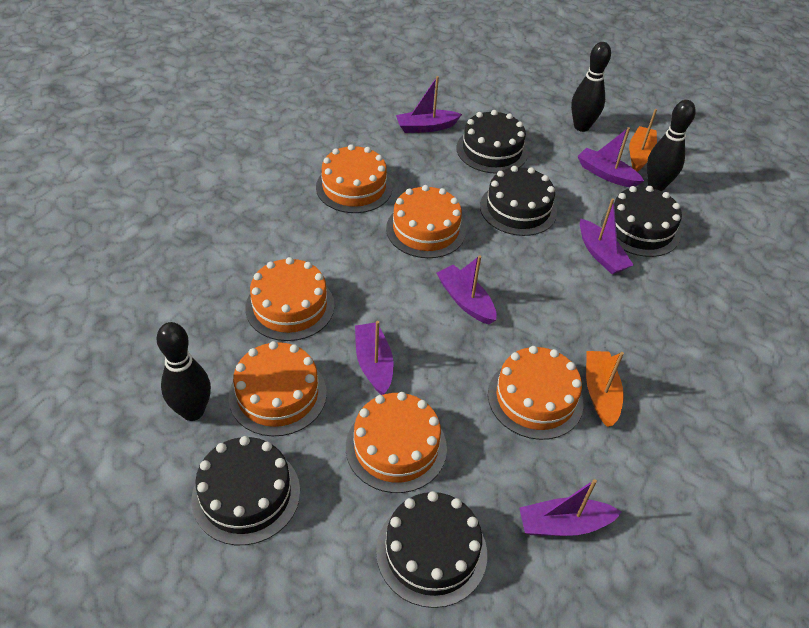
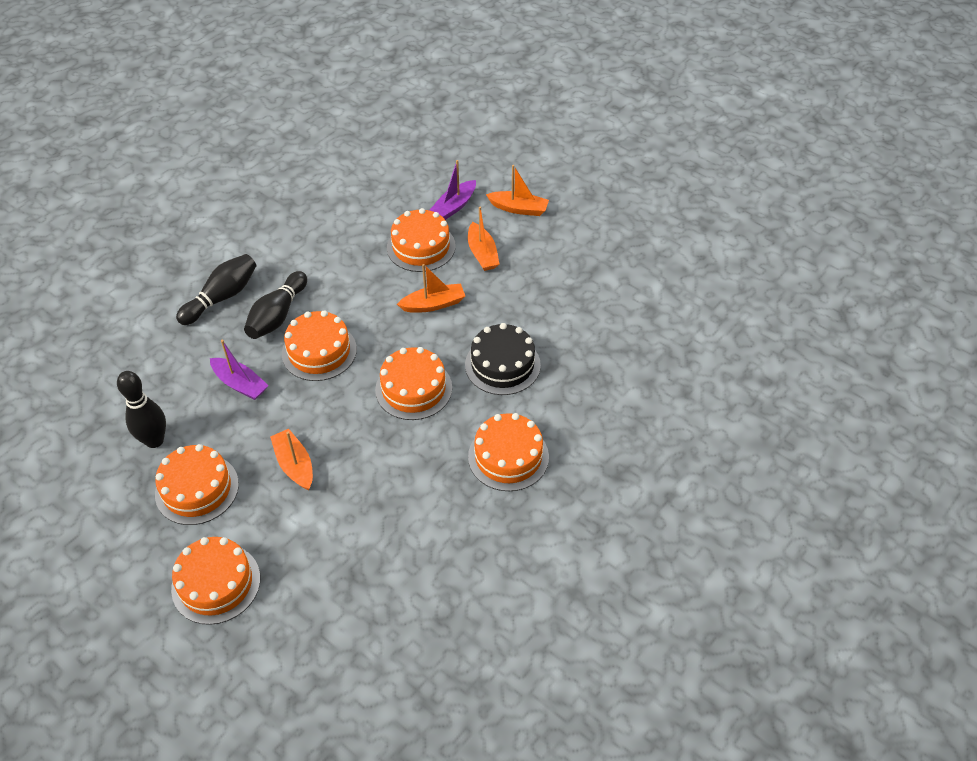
black cake: 5 -> 1
orange boat: 2 -> 4
purple boat: 6 -> 2

